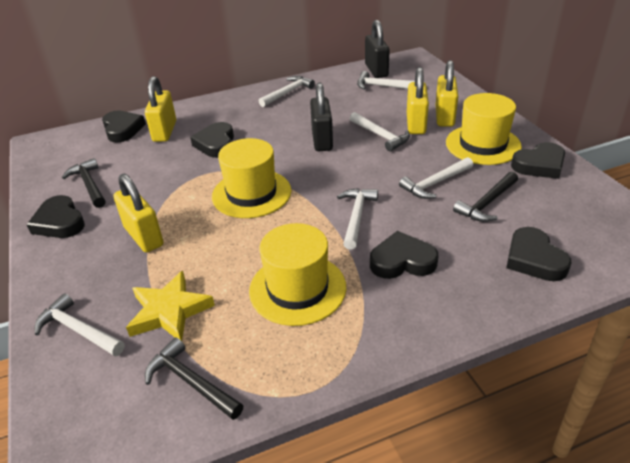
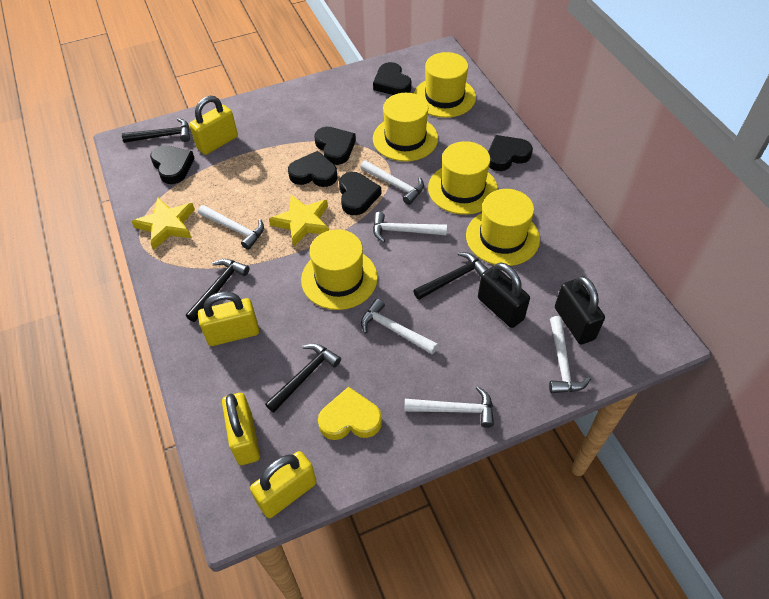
black hammer: 3 -> 4
yellow hat: 3 -> 5
yellow heart: 0 -> 1
yellow star: 1 -> 2

